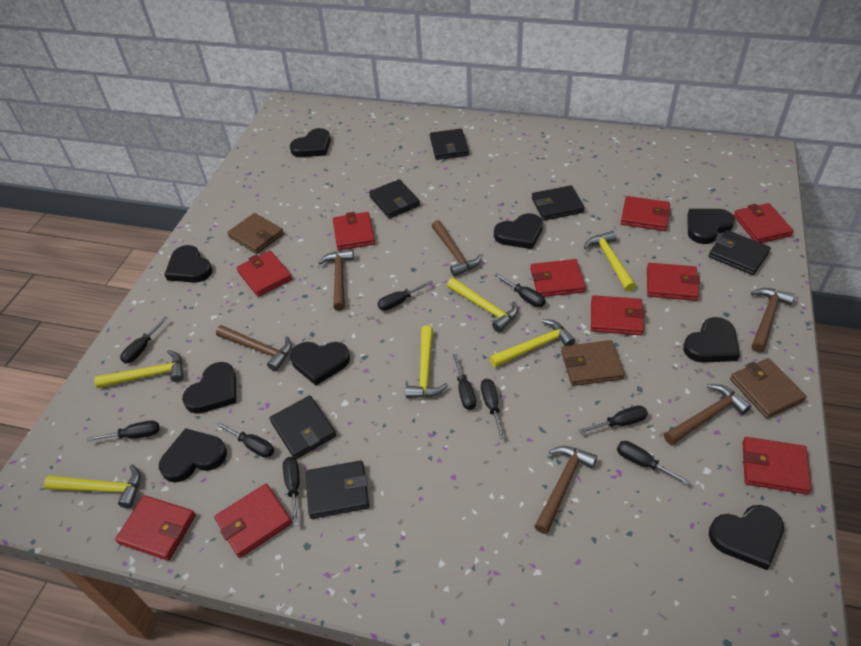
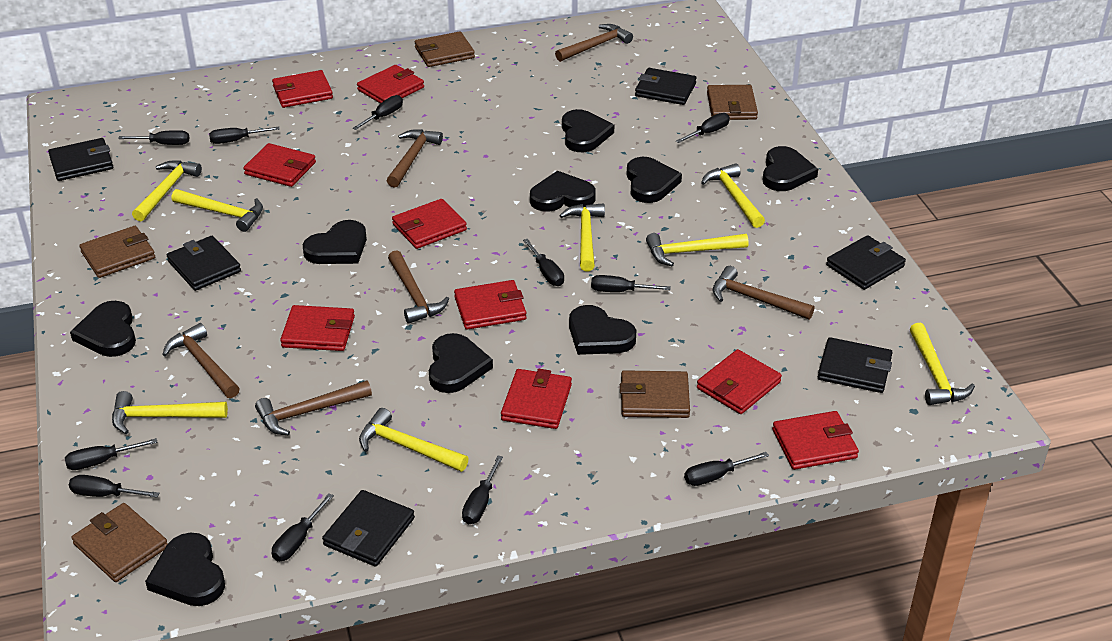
black screwdriver: 10 -> 11
brown wallet: 3 -> 5
red wallet: 10 -> 9
yellow hammer: 6 -> 8

